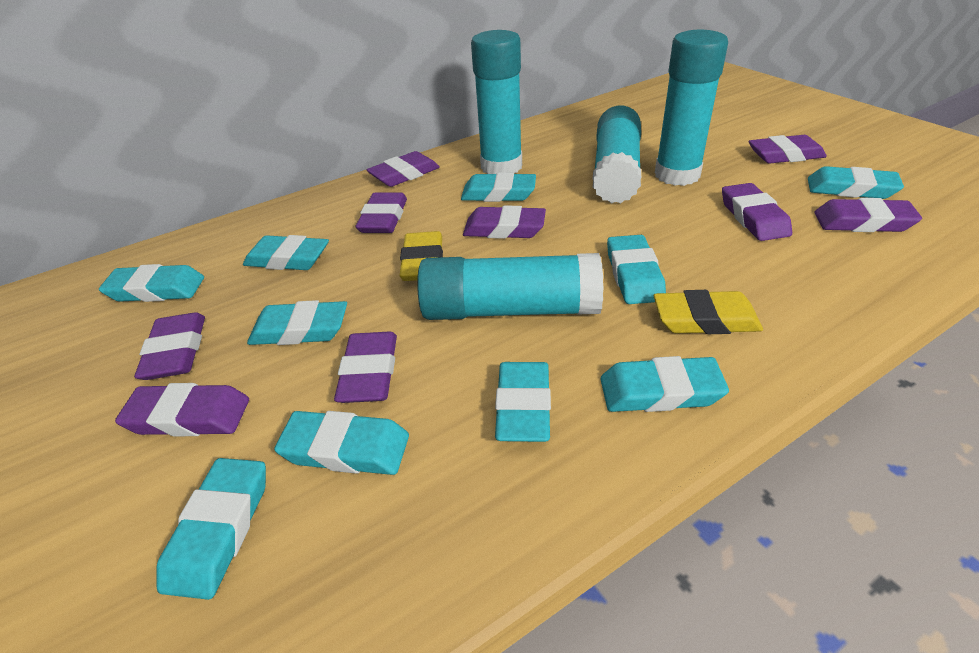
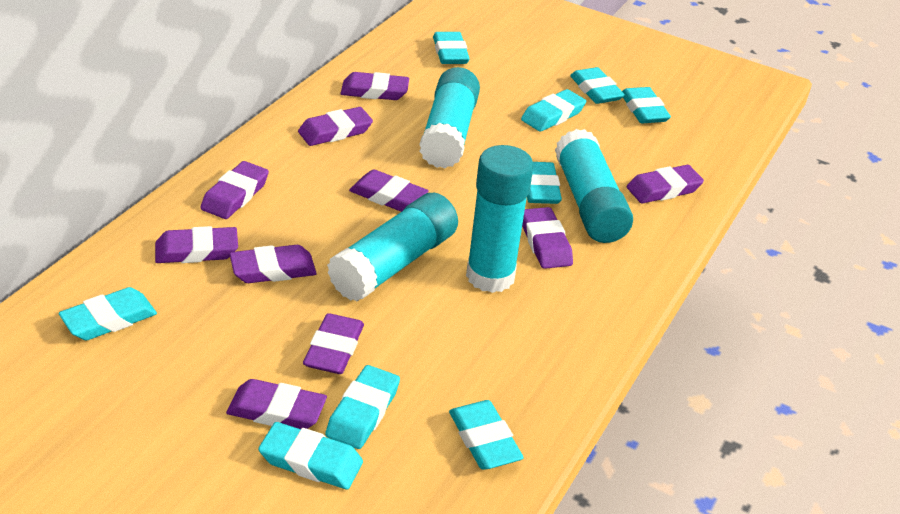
purple eraser: 9 -> 10
turquoise eraser: 10 -> 9
yellow eraser: 2 -> 0

